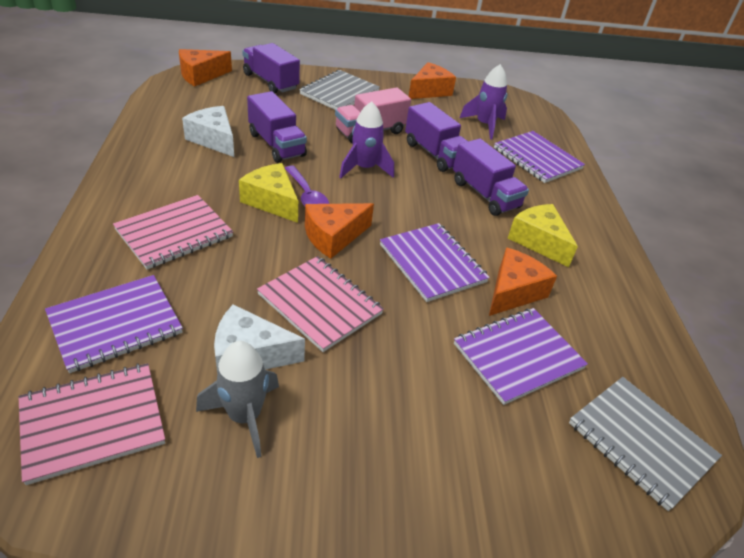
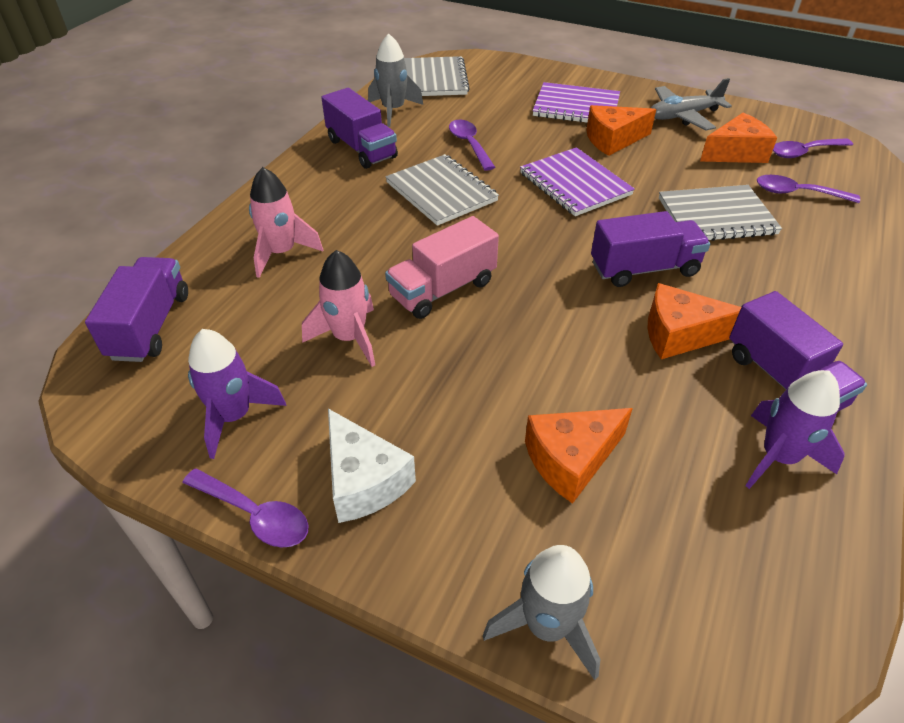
grey notebook: 2 -> 3
grey plane: 0 -> 1
grey rocket: 1 -> 2
pink notebook: 3 -> 0
pink rocket: 0 -> 2
purple notebook: 4 -> 2
purple spoon: 1 -> 4
white cheese: 2 -> 1
yellow cheese: 2 -> 0

